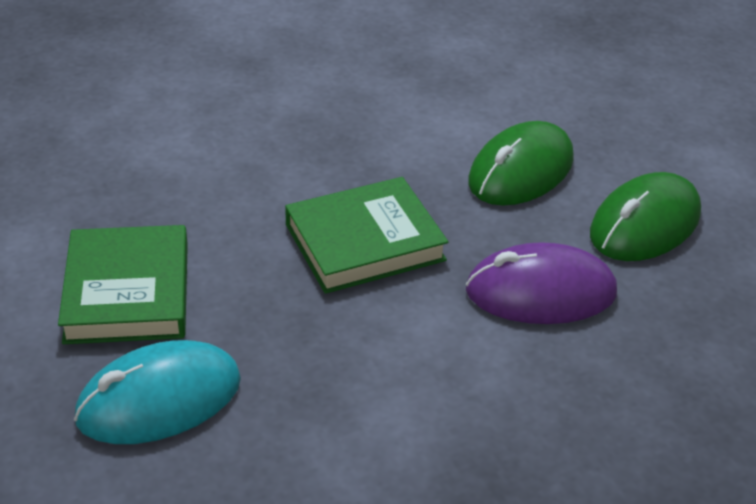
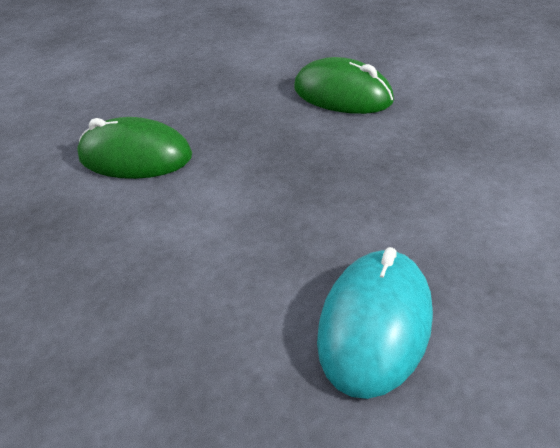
green book: 2 -> 0
purple mouse: 1 -> 0

